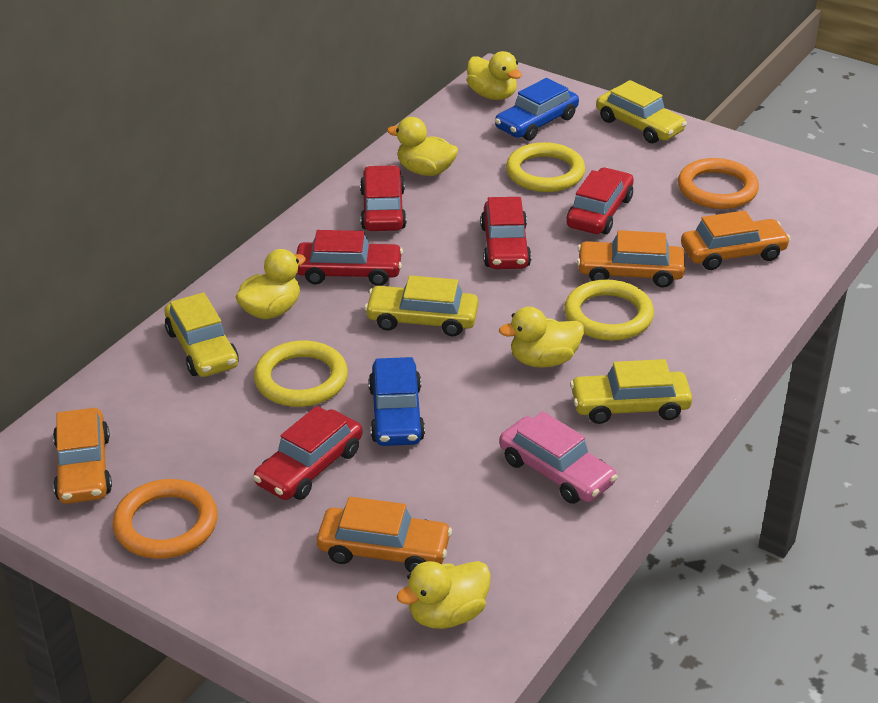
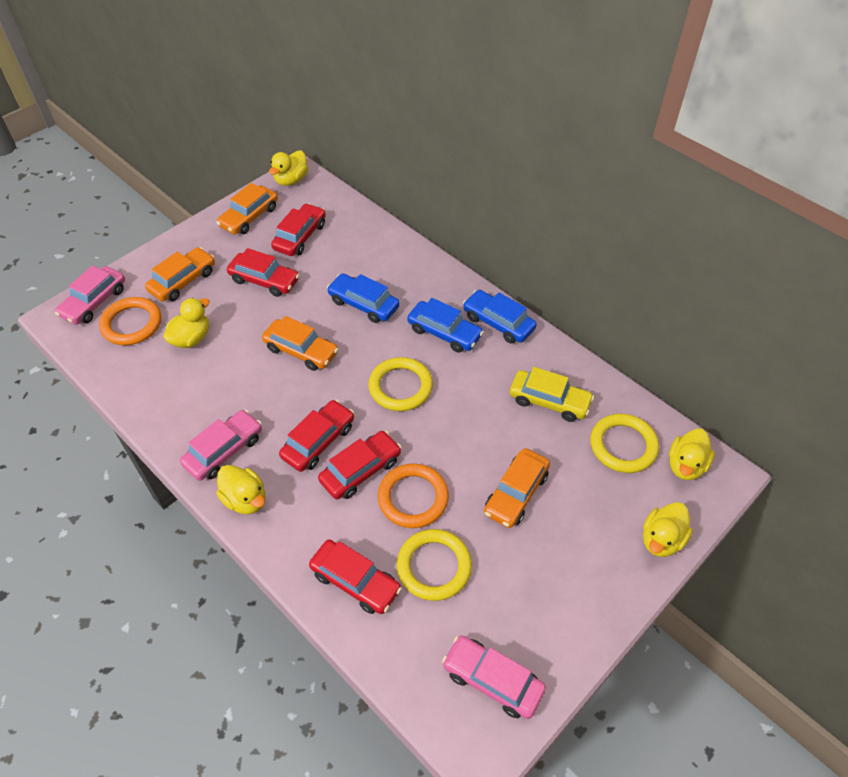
blue car: 2 -> 3
pink car: 1 -> 3
yellow car: 4 -> 1

